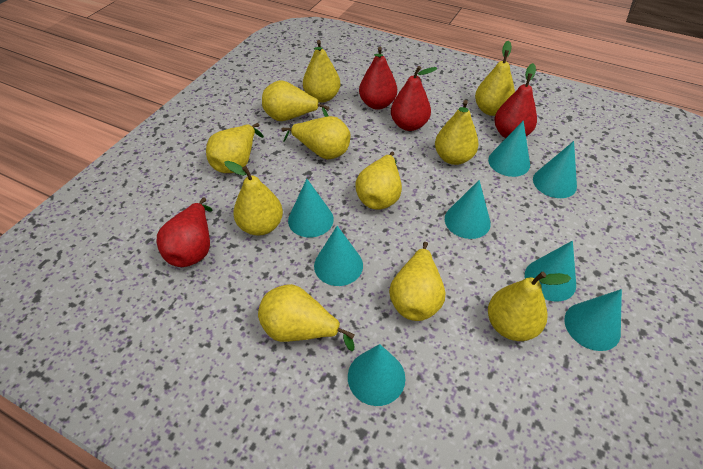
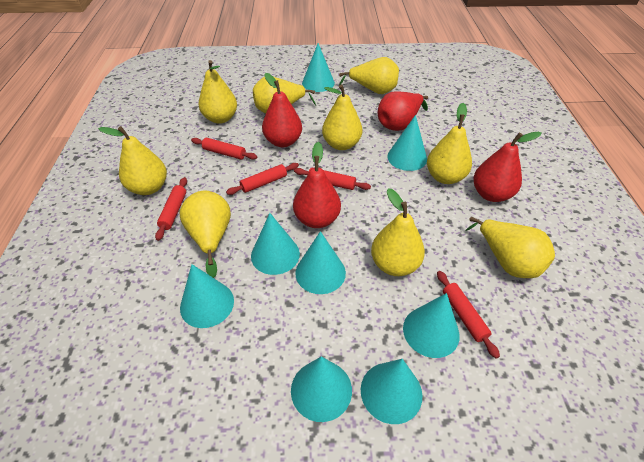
red rolling pin: 0 -> 5
yellow pear: 11 -> 9

